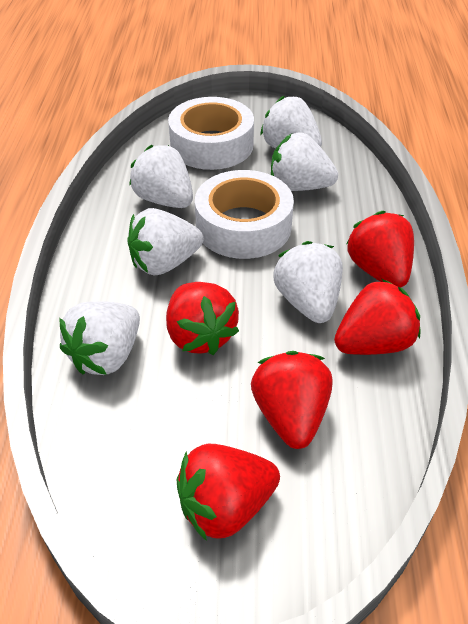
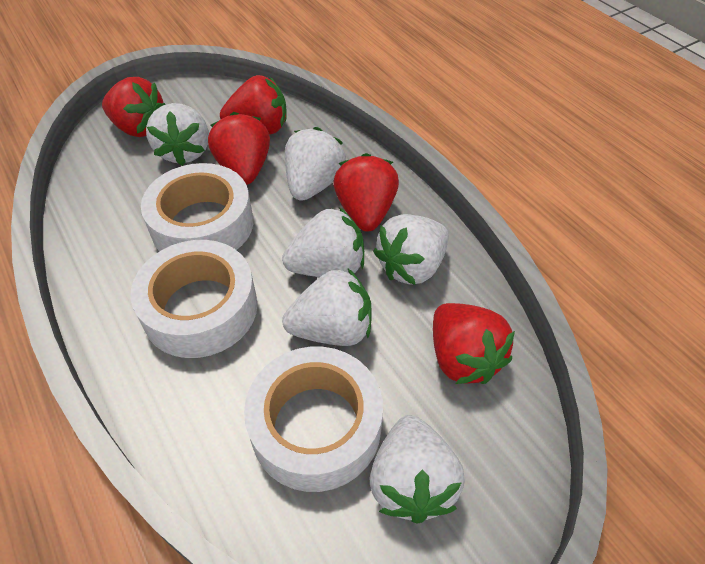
white tape: 2 -> 3

